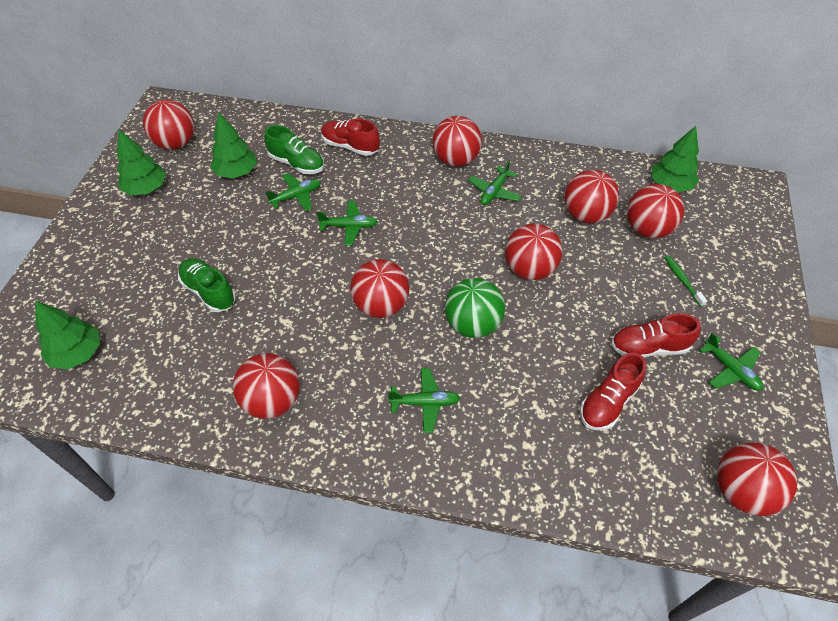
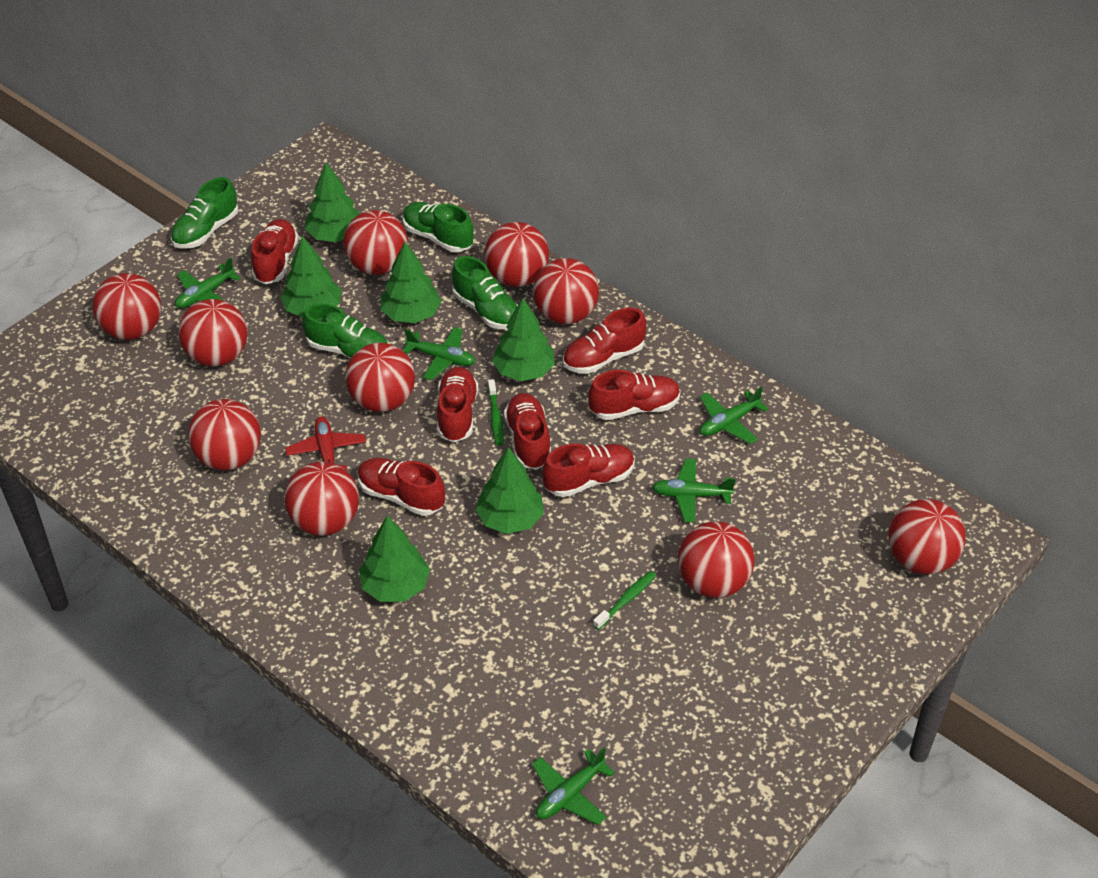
green ball: 1 -> 0
green shoe: 2 -> 4
green toothbrush: 1 -> 2
green tree: 4 -> 6
red ball: 8 -> 10
red plane: 0 -> 1
red shoe: 3 -> 7

